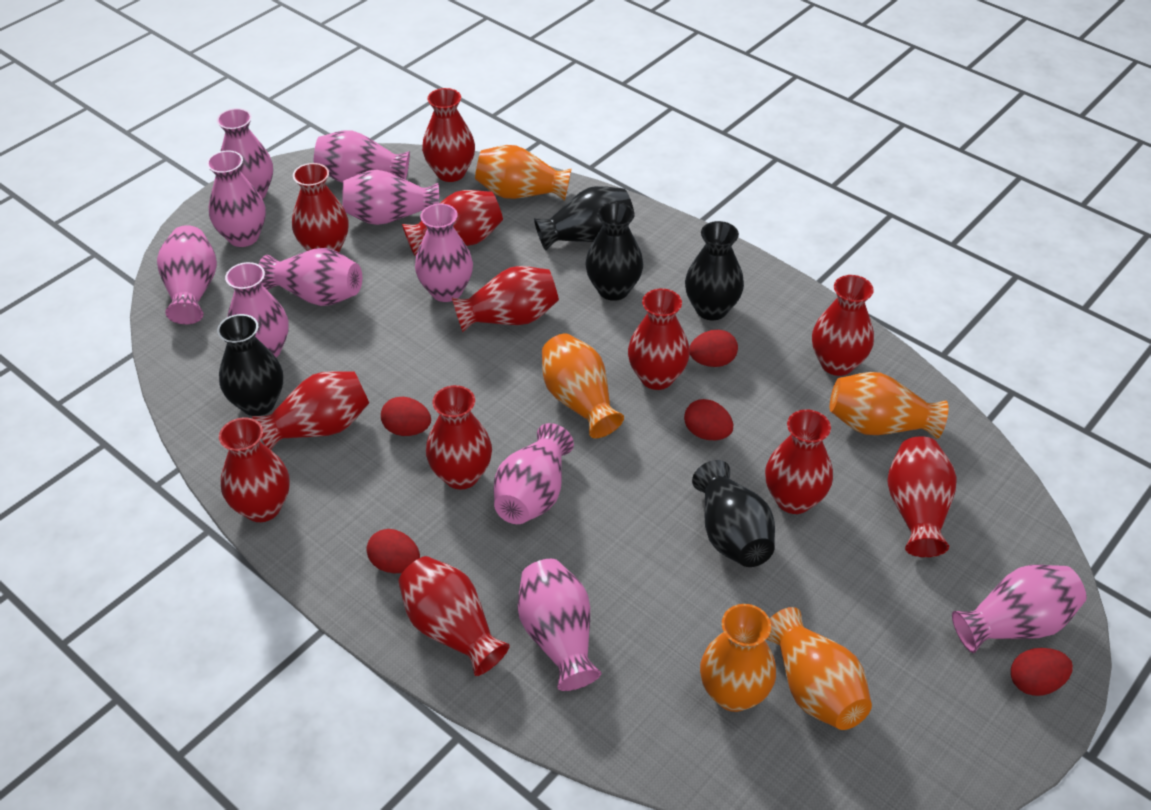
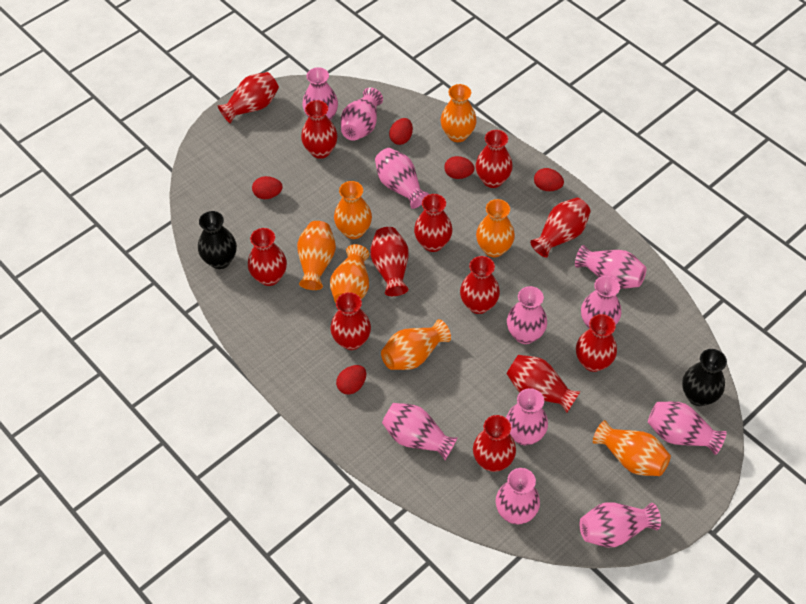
black vase: 5 -> 2
orange vase: 5 -> 7

